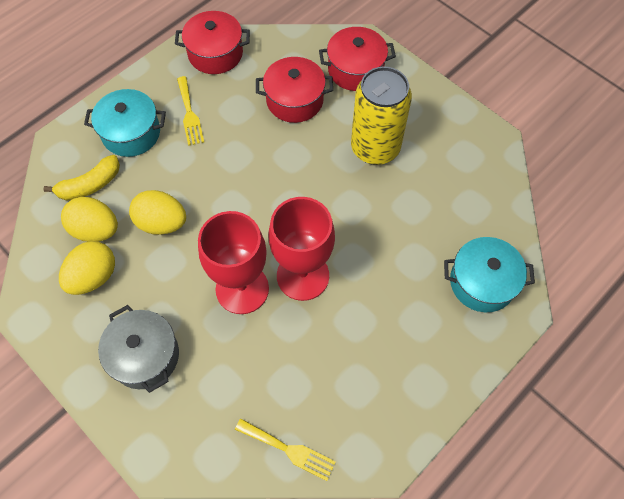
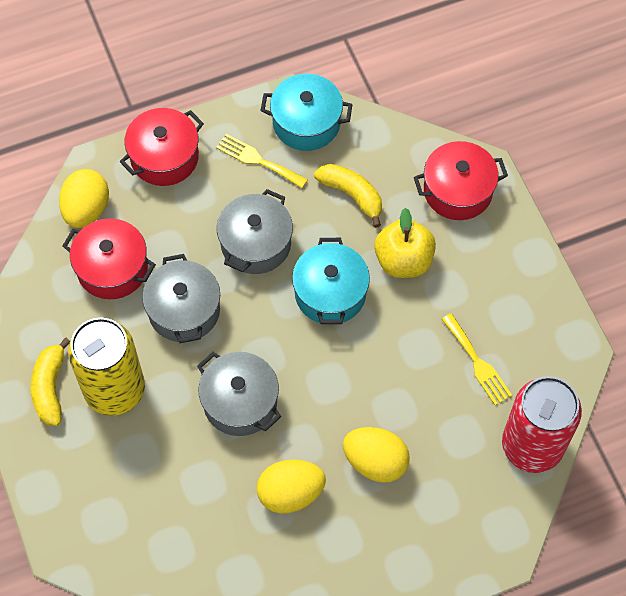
grey pot: 1 -> 3
red can: 0 -> 1
red goblet: 2 -> 0
yellow apple: 0 -> 1
yellow banana: 1 -> 2

